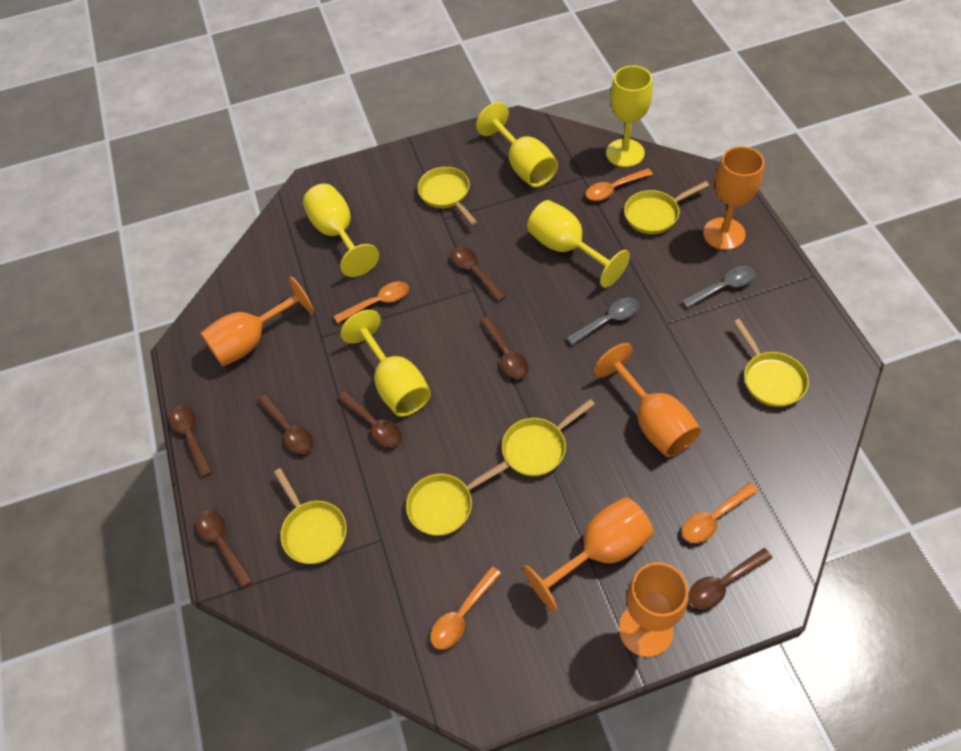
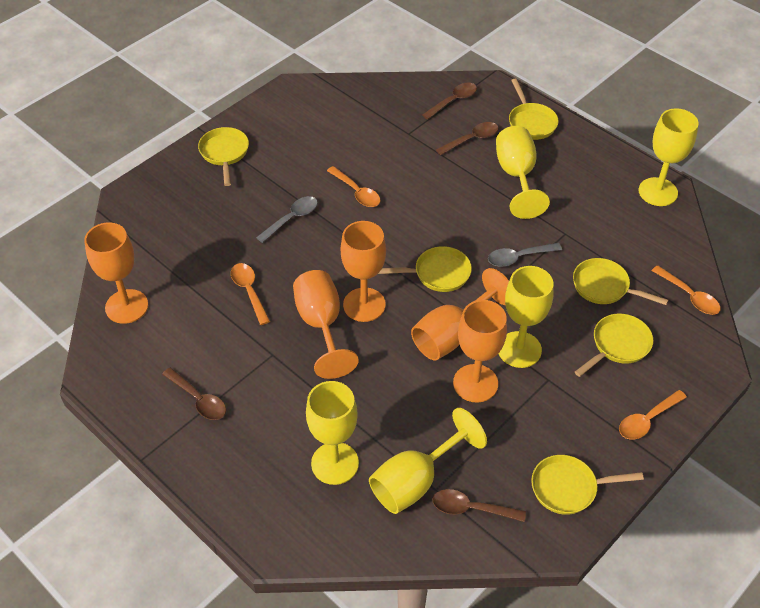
brown spoon: 7 -> 4

